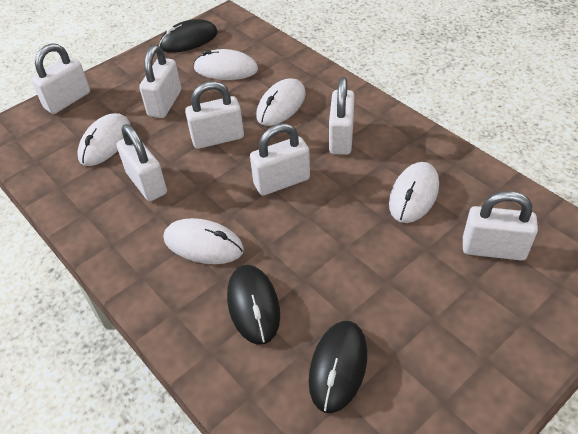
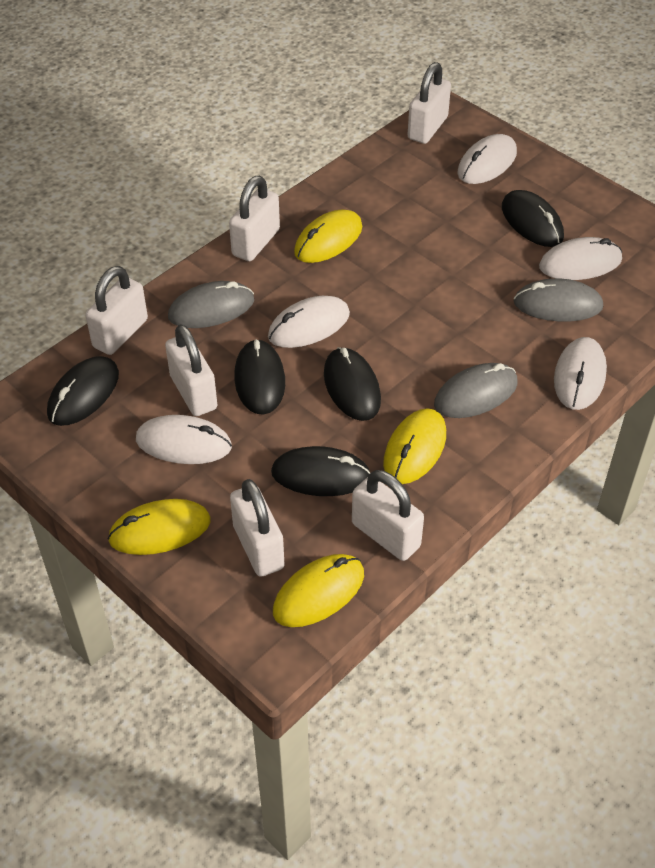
black mouse: 3 -> 5
grey mouse: 0 -> 3
white padlock: 7 -> 6
yellow mouse: 0 -> 4

